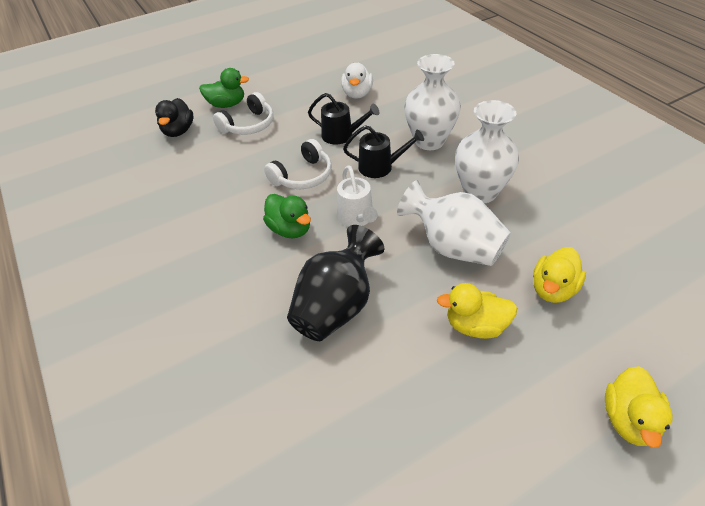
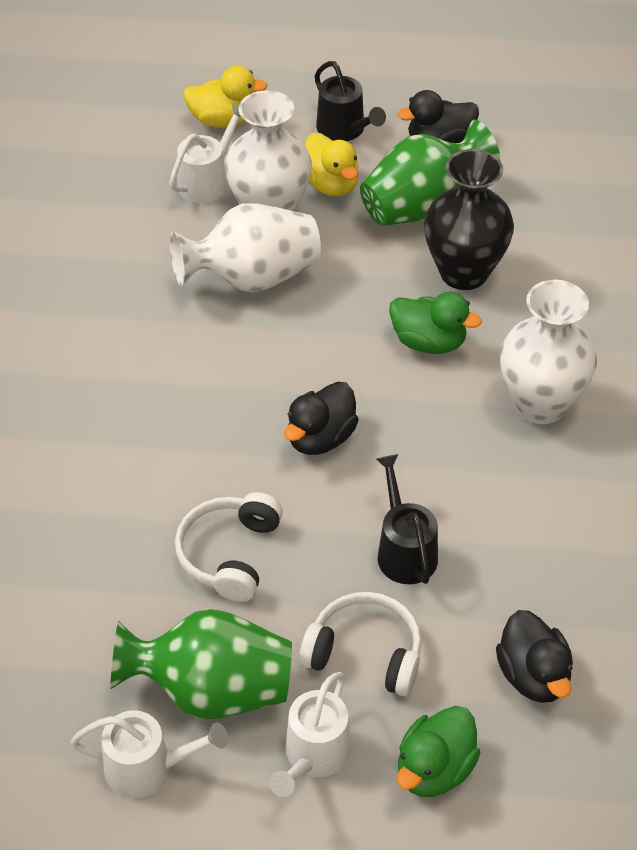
black duck: 1 -> 3
green vase: 0 -> 2
white duck: 1 -> 0
white watering can: 1 -> 3
yellow duck: 3 -> 2

